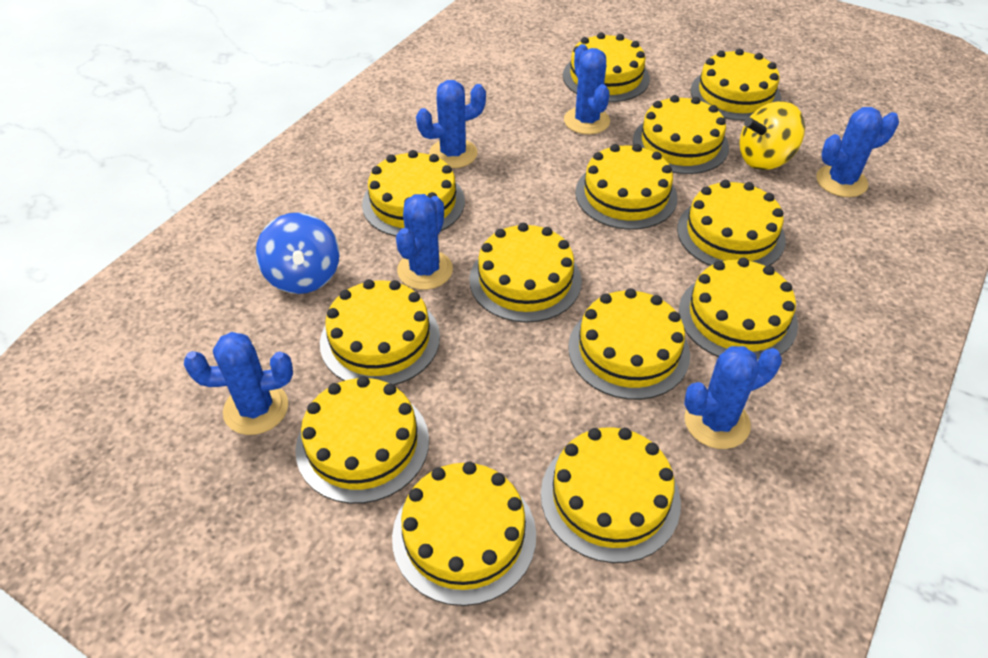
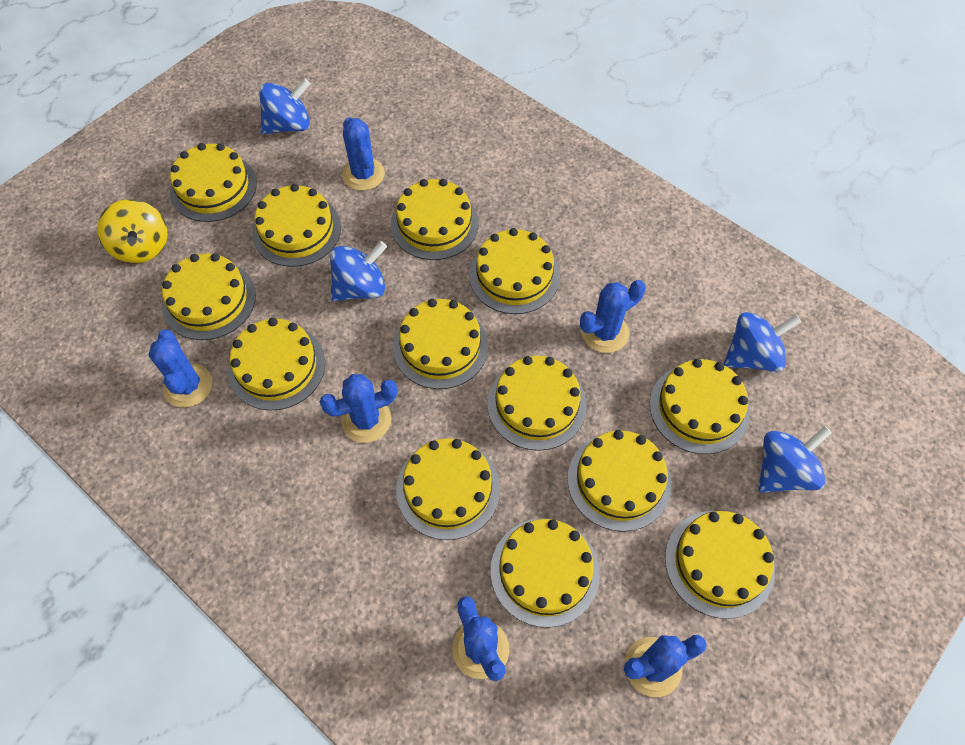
blue spinning top: 1 -> 4

